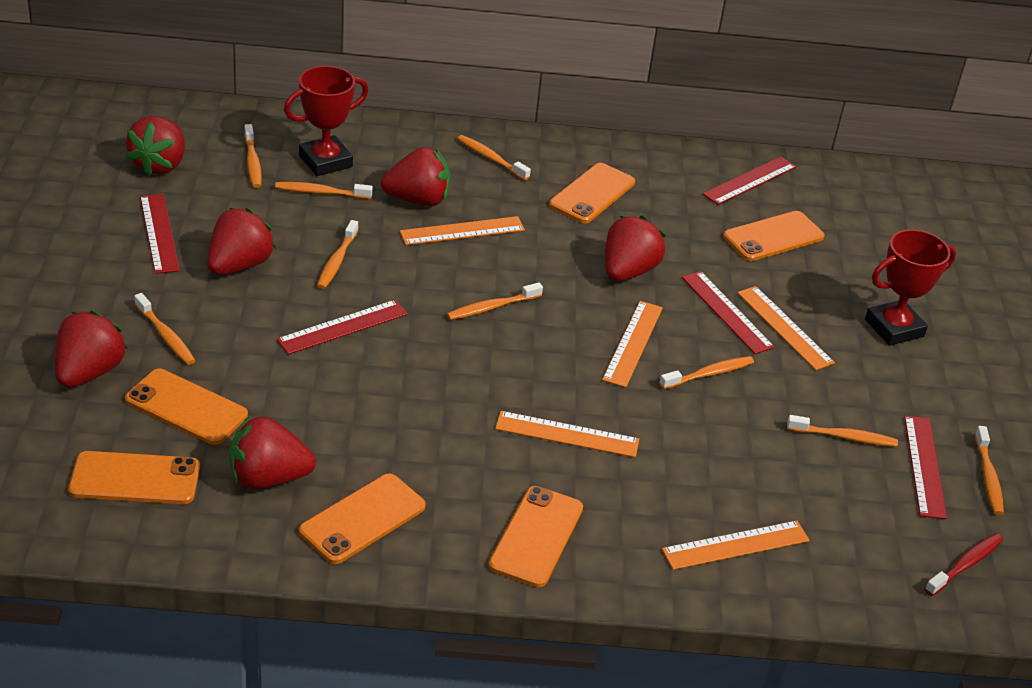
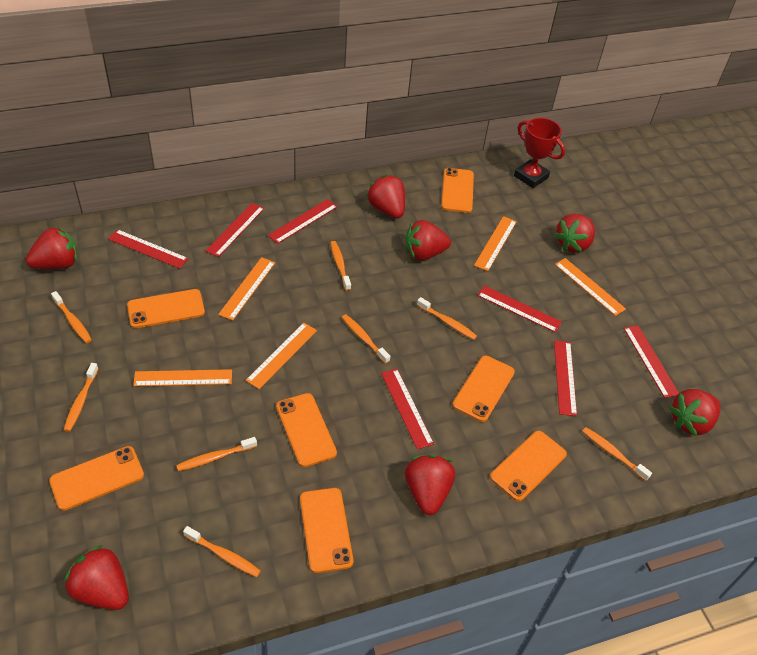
orange phone: 6 -> 7
orange toothbrush: 9 -> 8
red ruler: 5 -> 7
red strawberry: 6 -> 7
red toothbrush: 1 -> 0
red trophy: 2 -> 1

